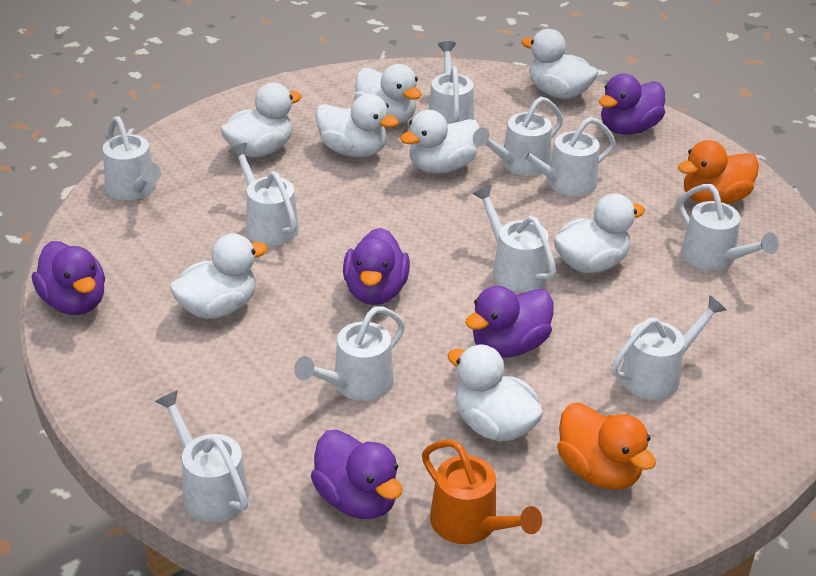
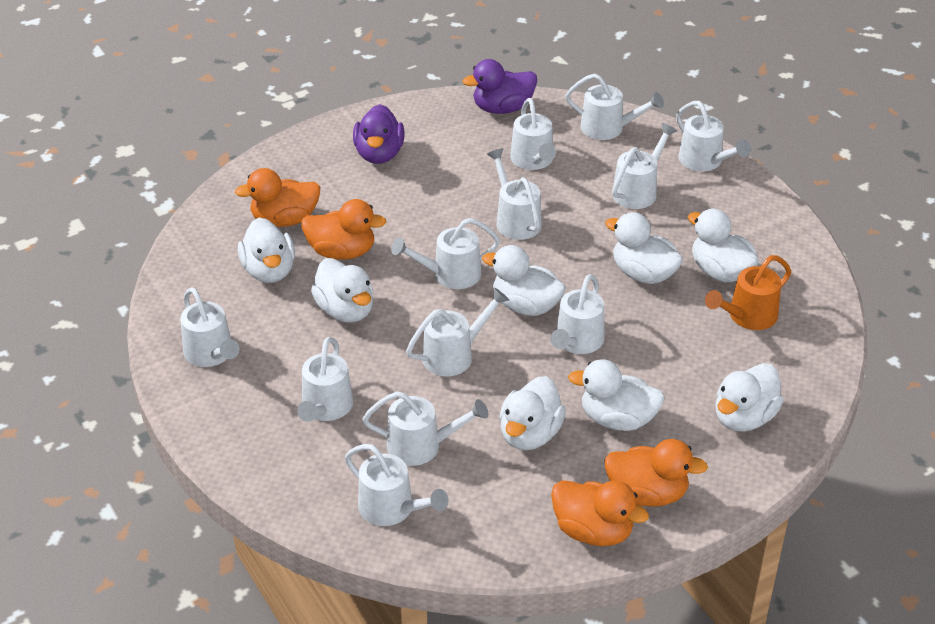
orange duck: 2 -> 4
purple duck: 5 -> 2
white watering can: 10 -> 12

